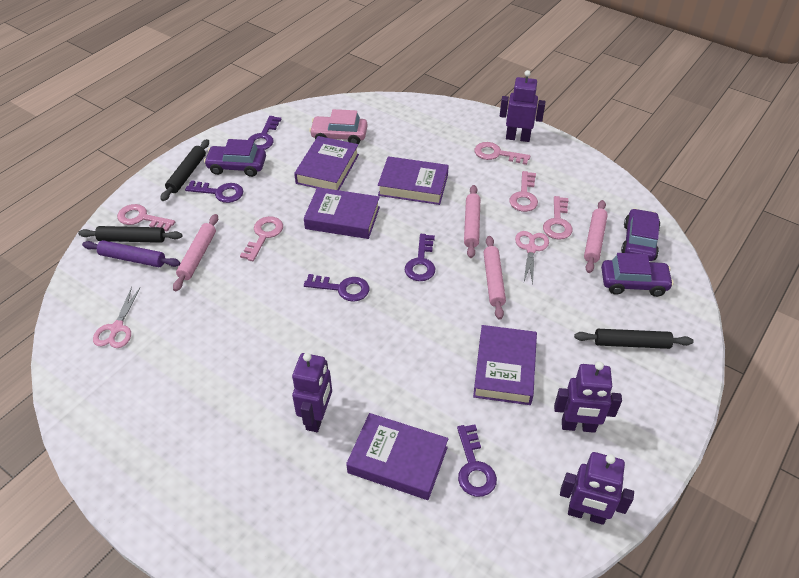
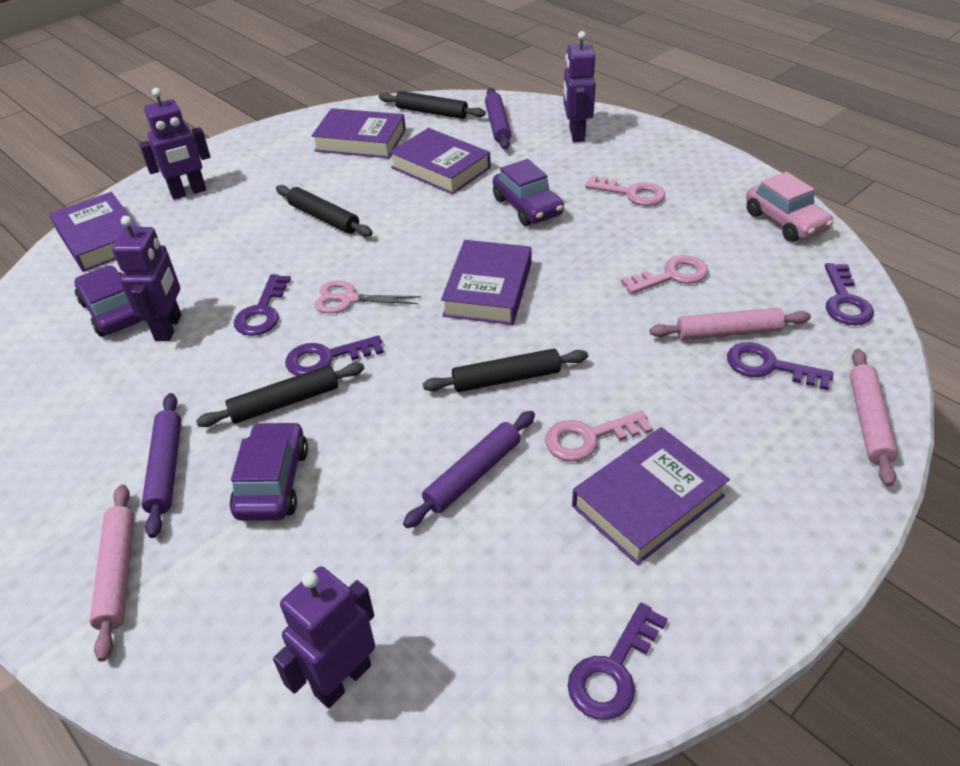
black rolling pin: 3 -> 4
pink key: 5 -> 3
pink rolling pin: 4 -> 3
pink scissors: 2 -> 1
purple rolling pin: 1 -> 3

